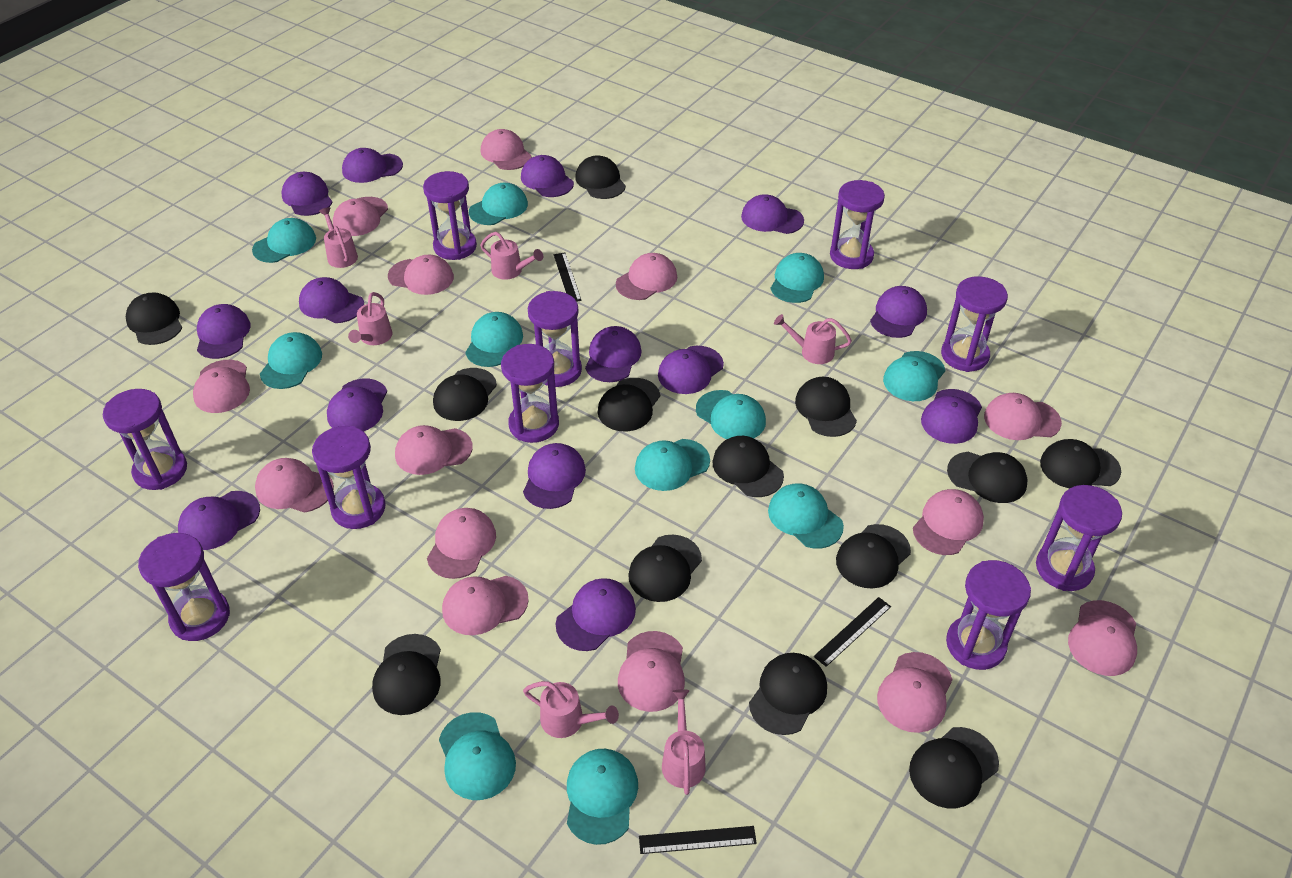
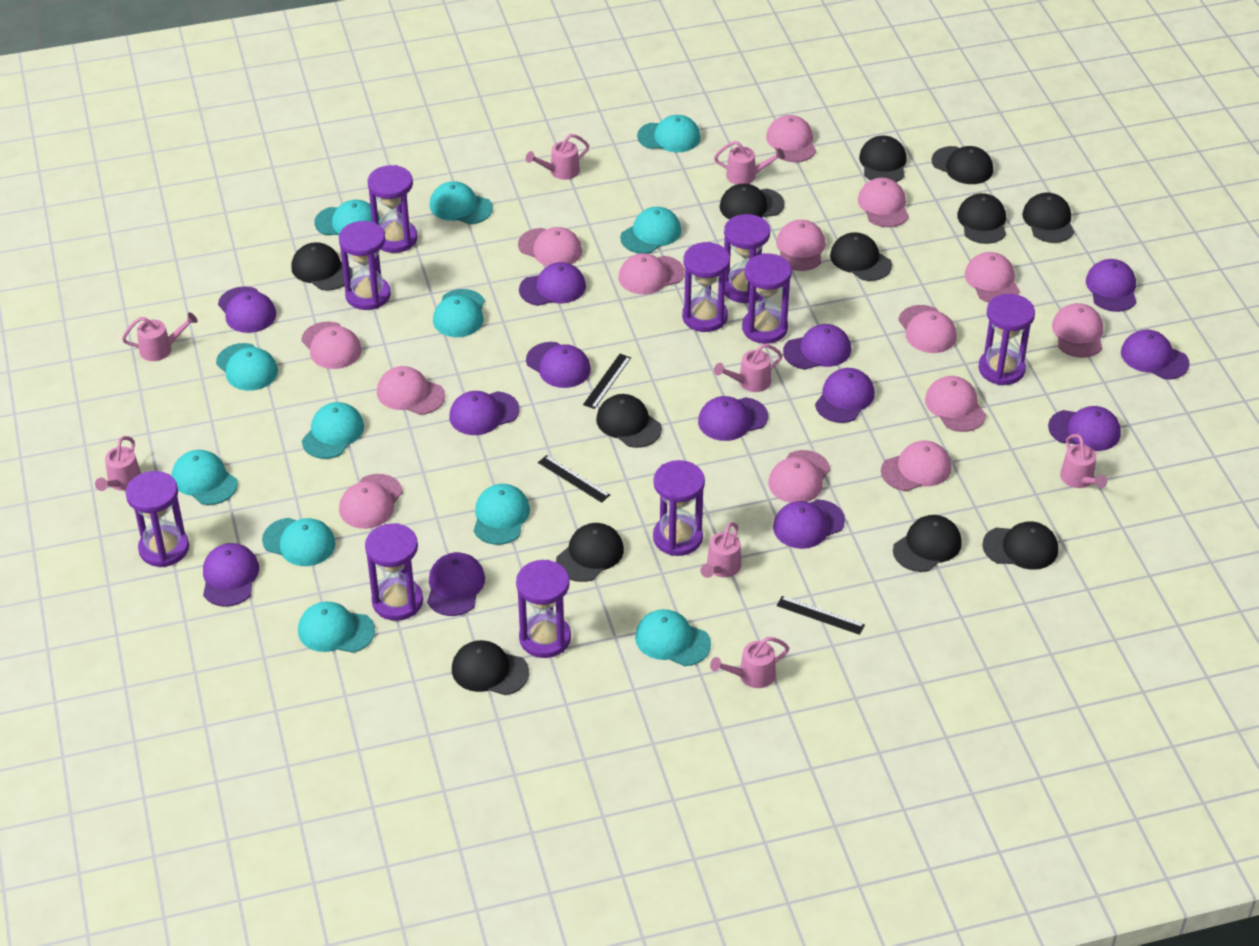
black cap: 13 -> 12
pink watering can: 6 -> 8
purple cap: 14 -> 13
turquoise cap: 11 -> 12

